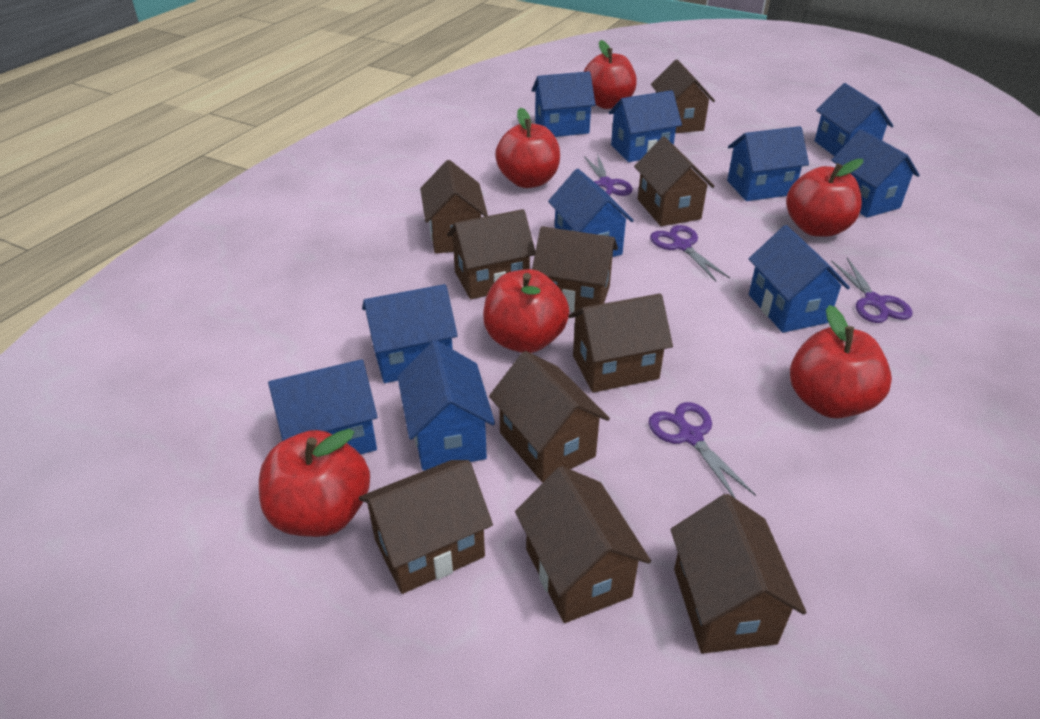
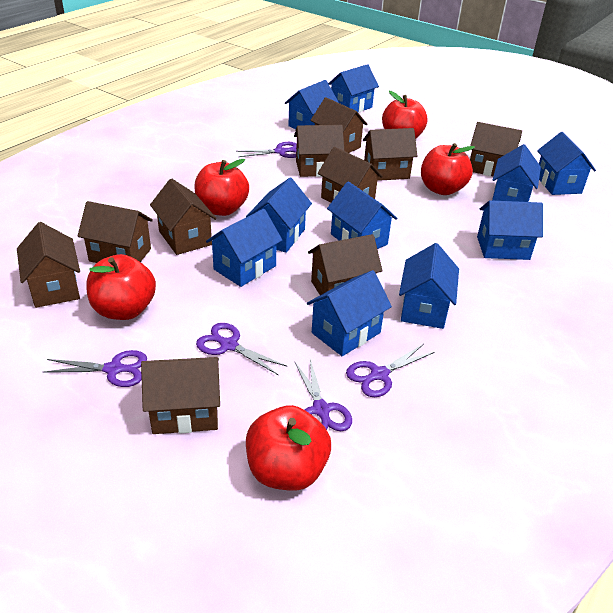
purple scissors: 4 -> 5
red apple: 6 -> 5

